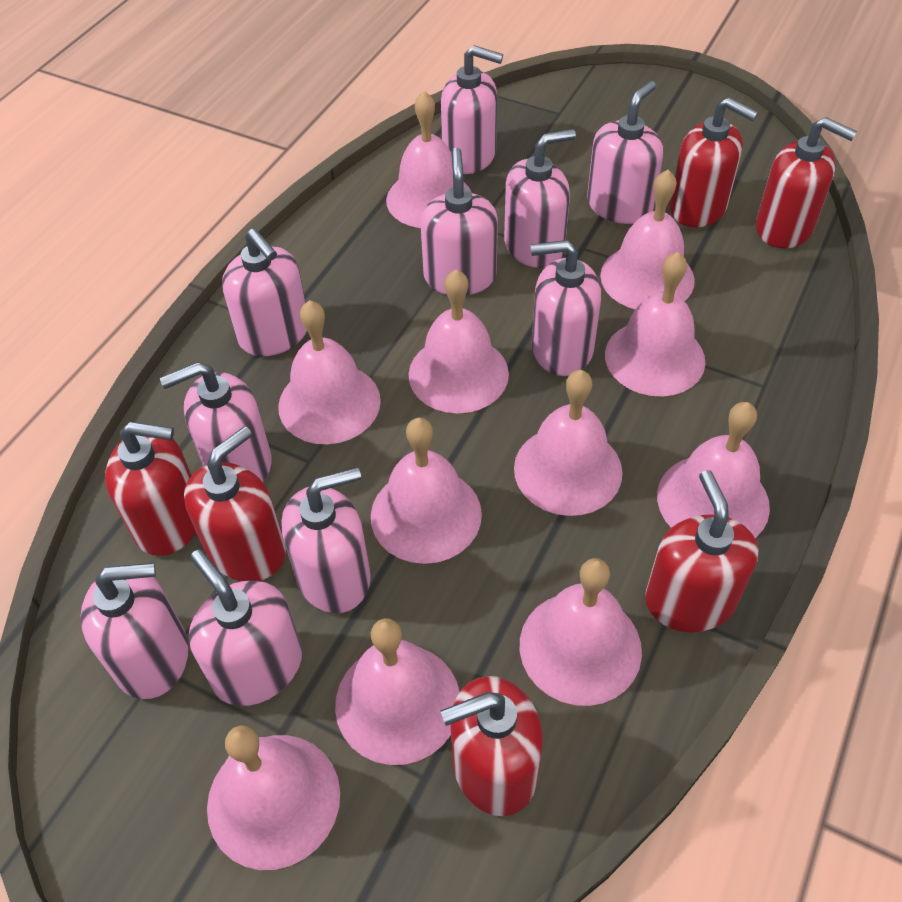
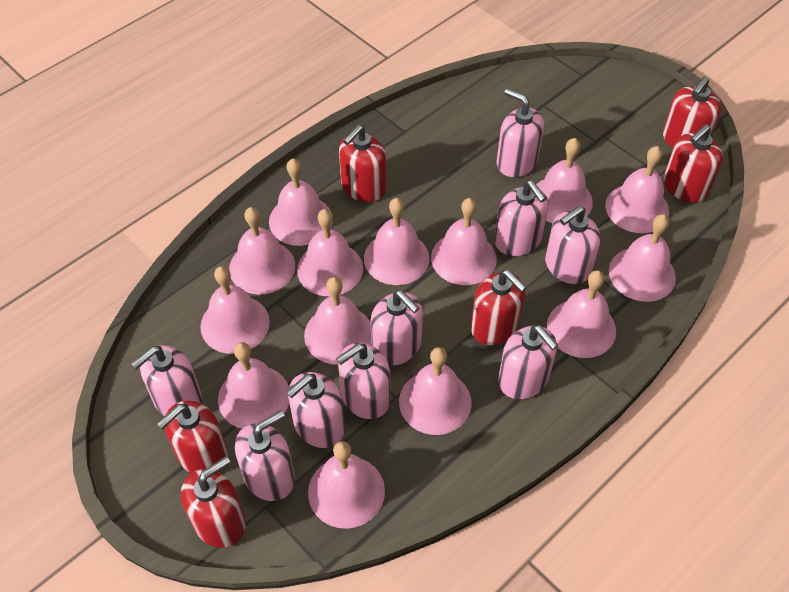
pink bell: 11 -> 14
pink soap dispenser: 10 -> 9

